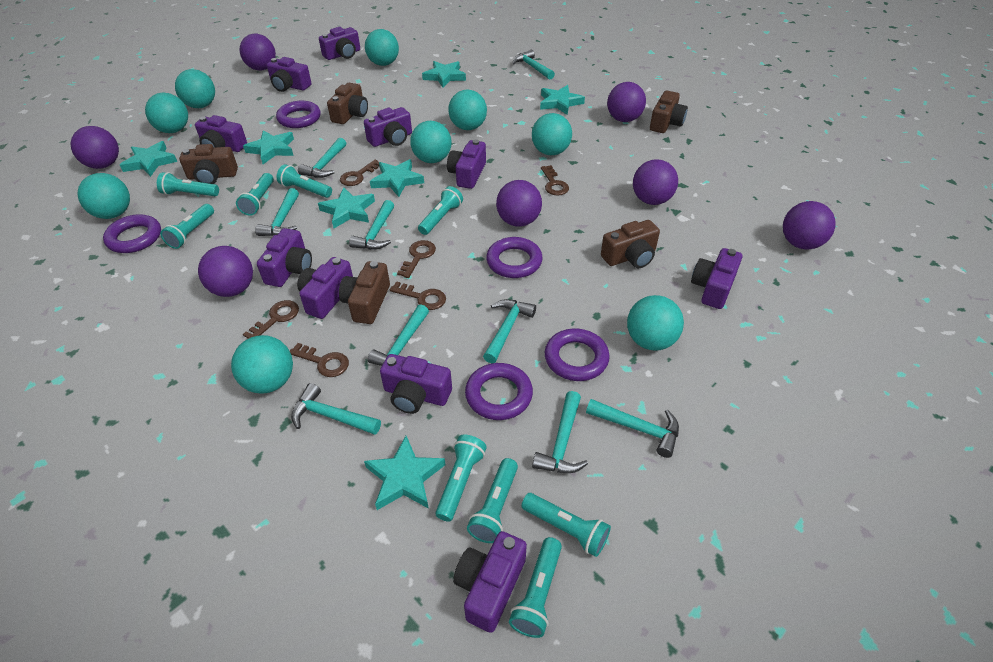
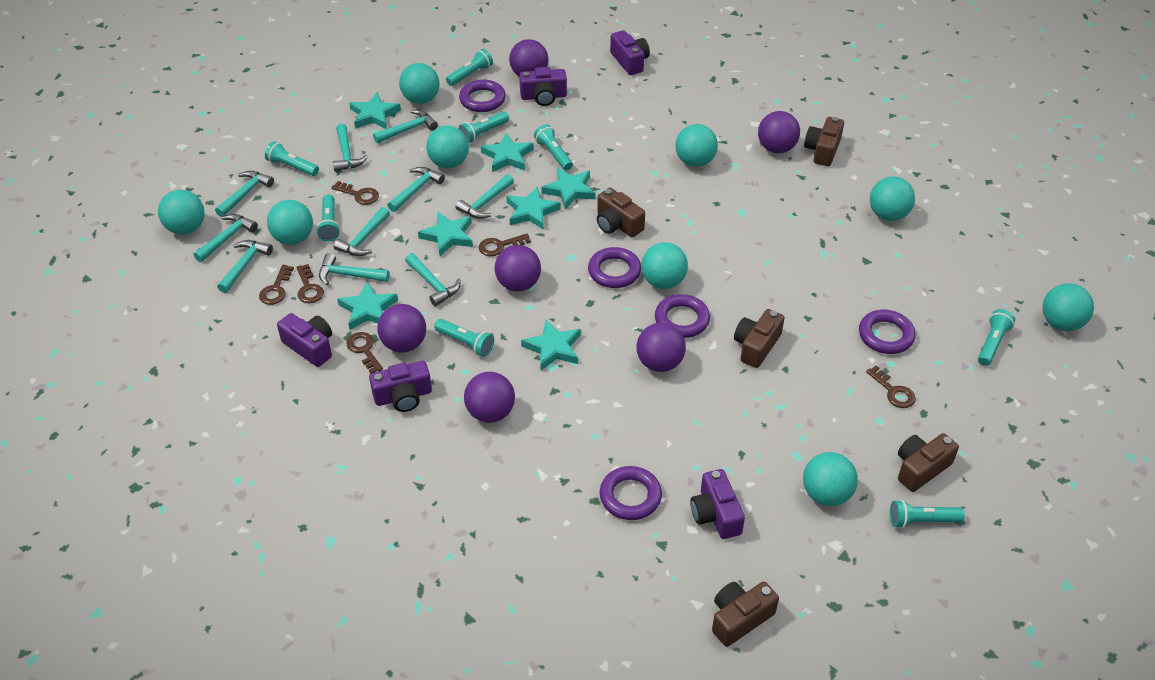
purple ball: 7 -> 6
purple camera: 10 -> 5
turquoise flashlight: 9 -> 8
turquoise hammer: 9 -> 10

